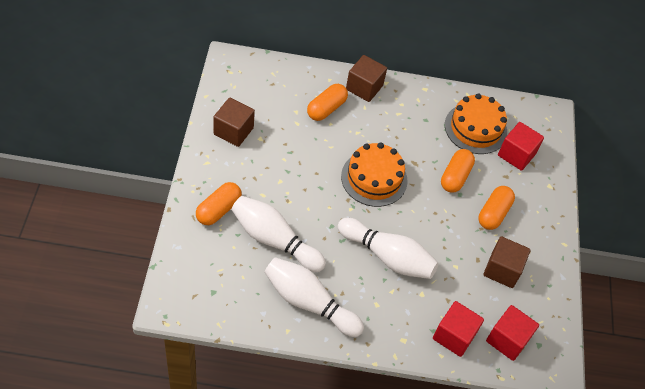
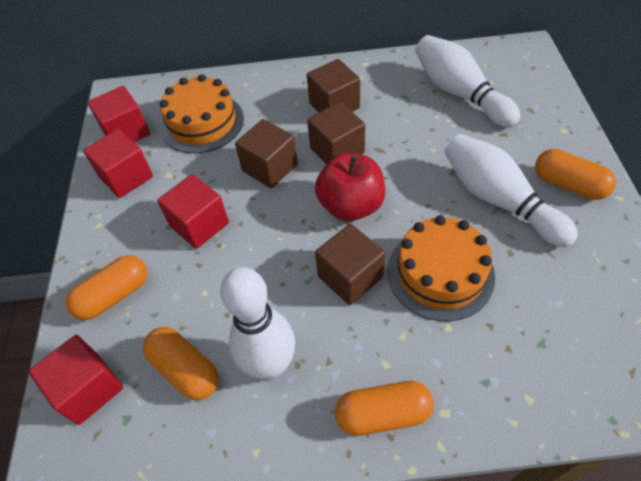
brown cube: 3 -> 4
red apple: 0 -> 1
red cube: 3 -> 4

